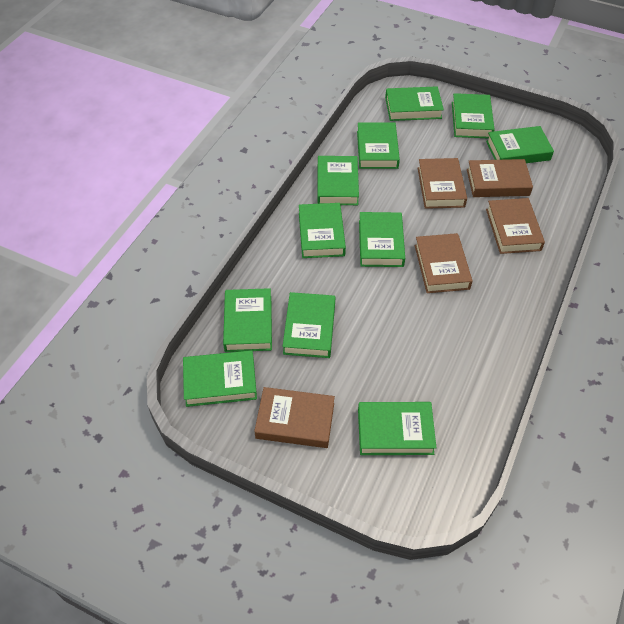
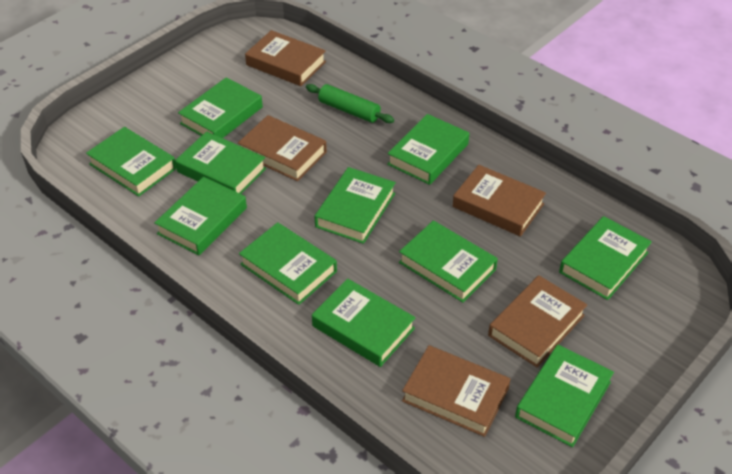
green rolling pin: 0 -> 1

